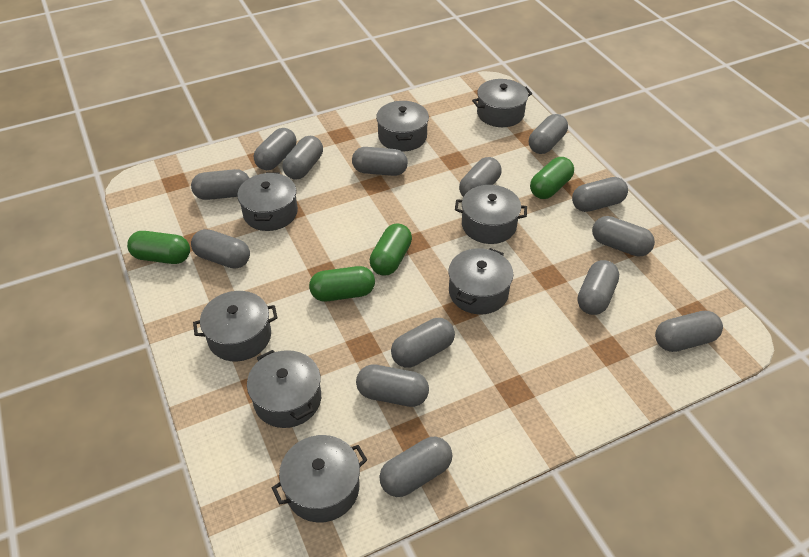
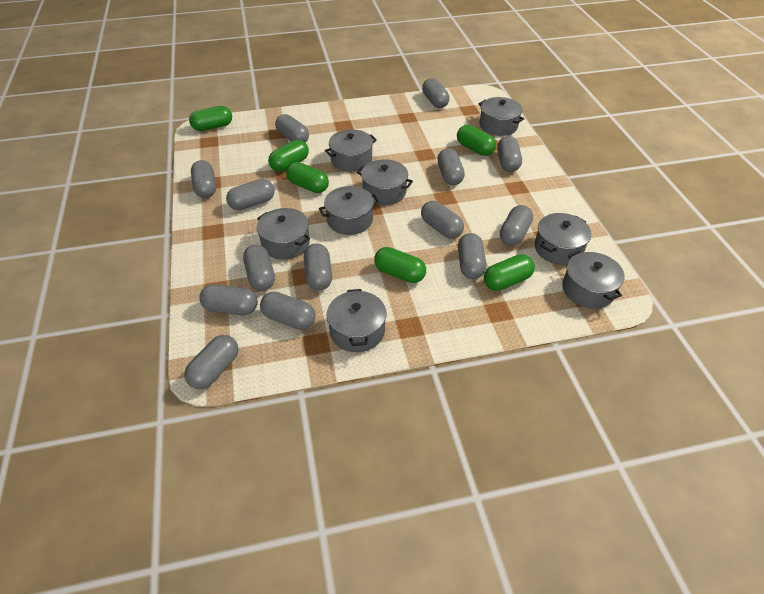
green capsule: 4 -> 6

